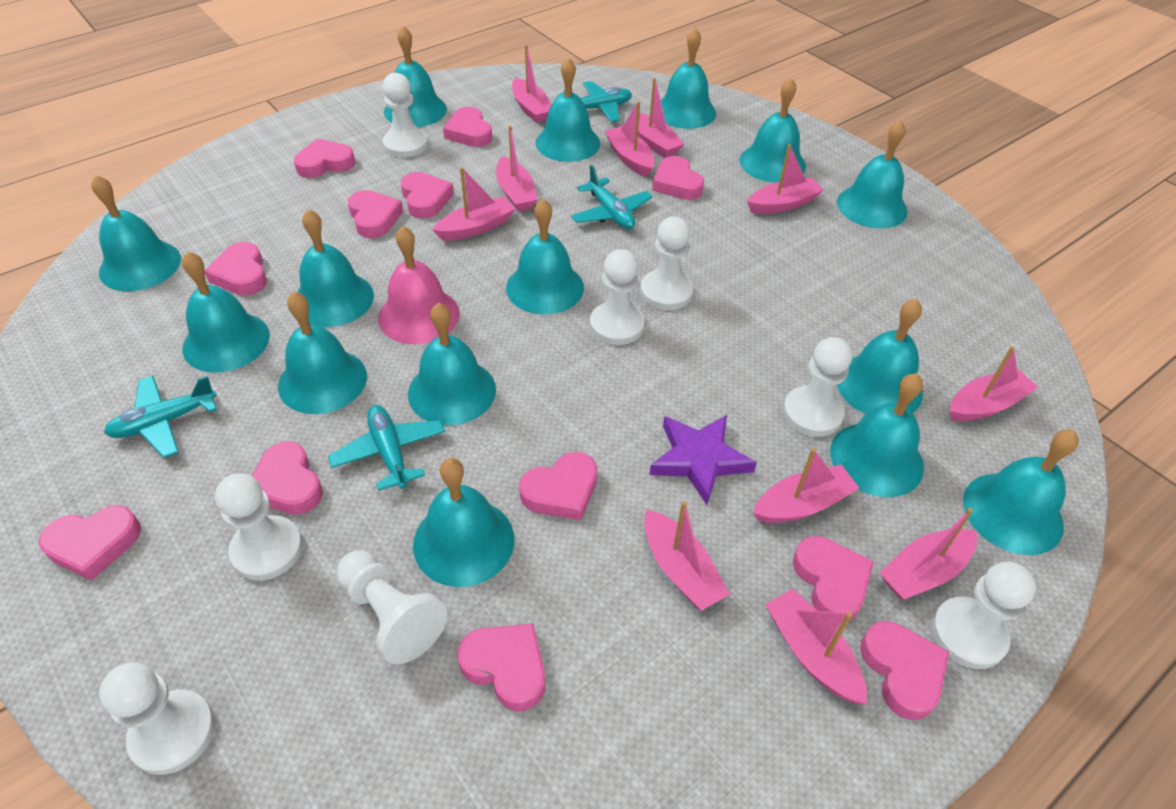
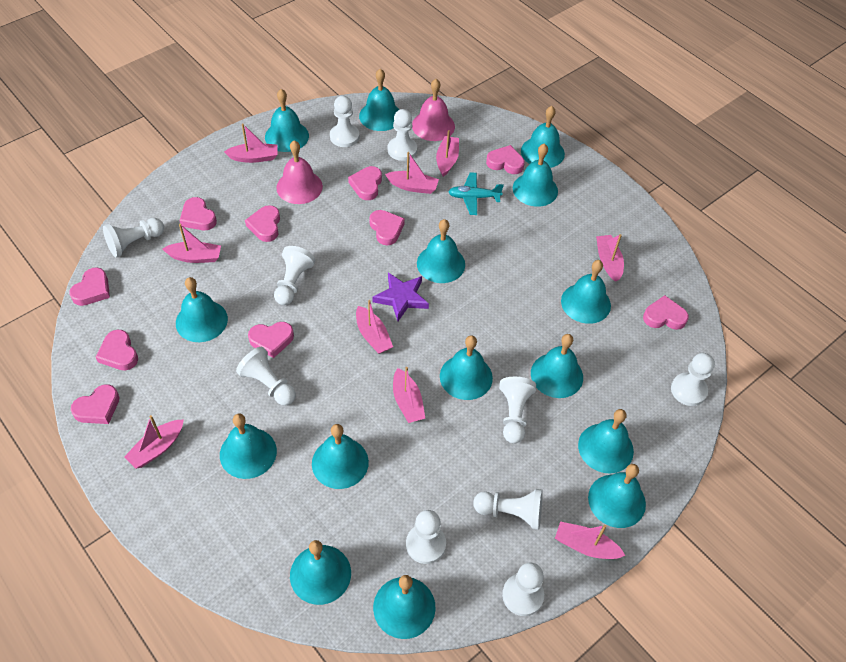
pink bell: 1 -> 2
pink boat: 11 -> 9
pink heart: 12 -> 10
turquoise plane: 4 -> 1
white pawn: 8 -> 10

